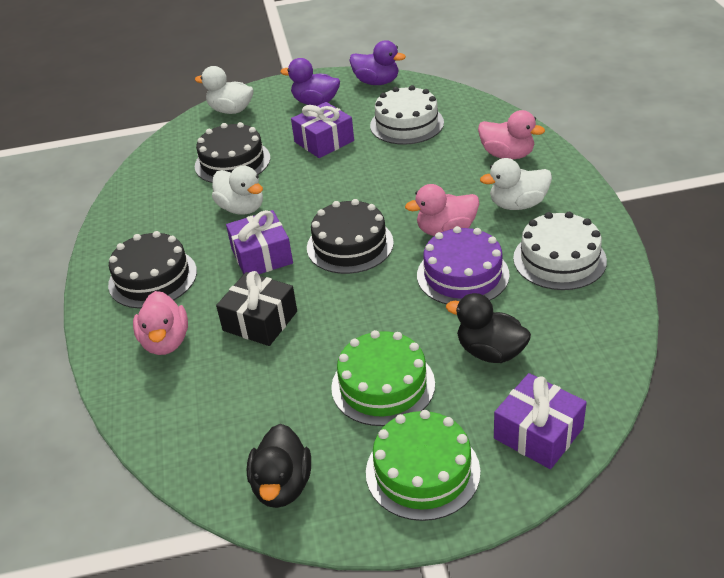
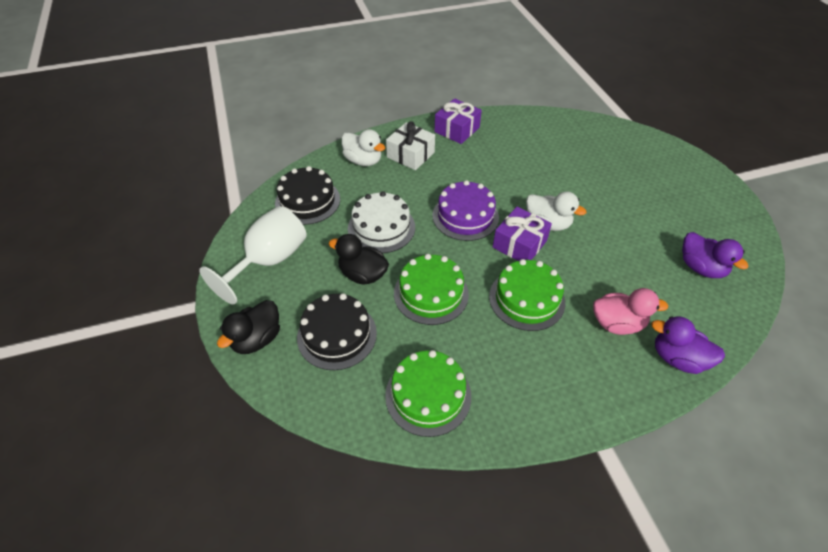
black cake: 3 -> 2
black gift: 1 -> 0
green cake: 2 -> 3
pink duck: 3 -> 1
purple gift: 3 -> 2
white cake: 2 -> 1
white duck: 3 -> 2
white gift: 0 -> 1
white goblet: 0 -> 1

